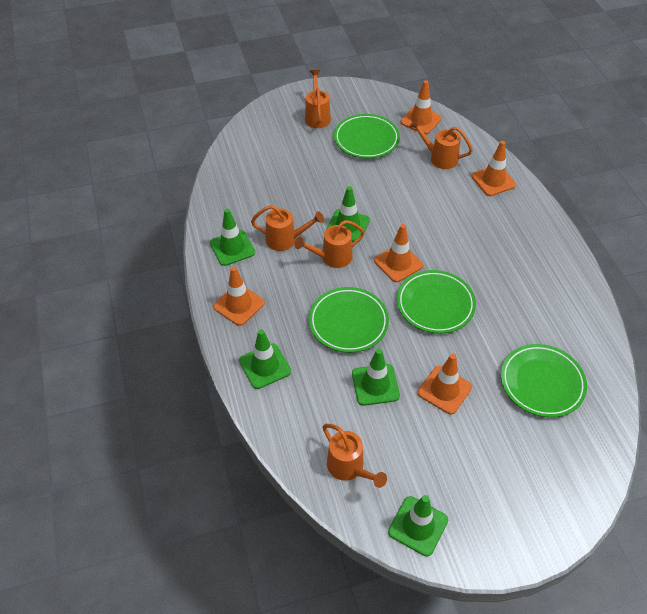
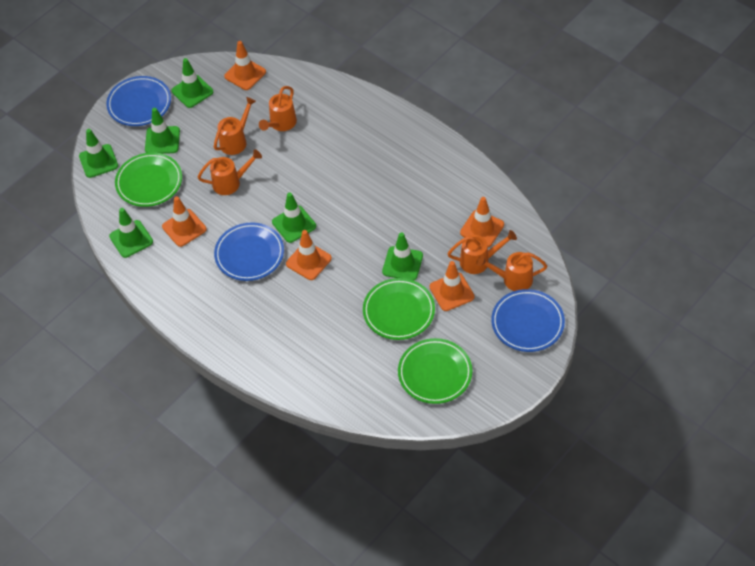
blue plate: 0 -> 3
green plate: 4 -> 3
green traffic cone: 5 -> 6

